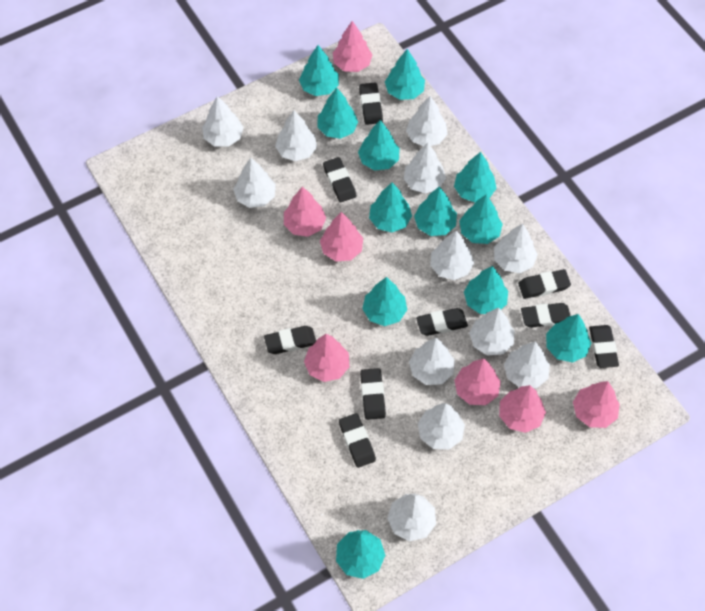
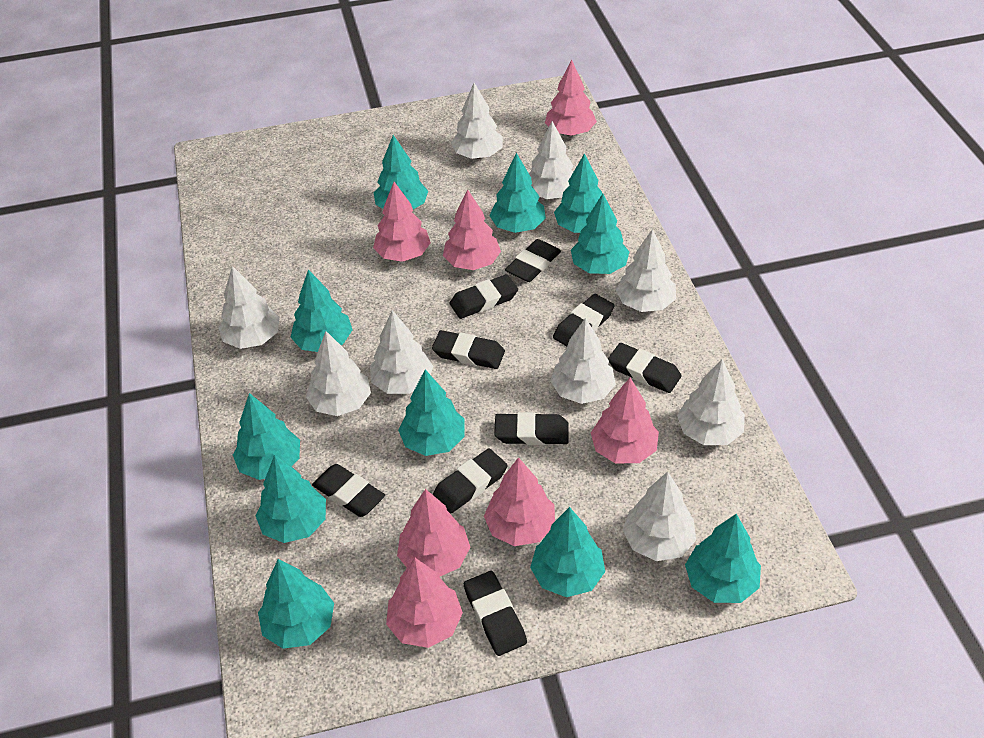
turquoise tree: 12 -> 11
white tree: 12 -> 9

